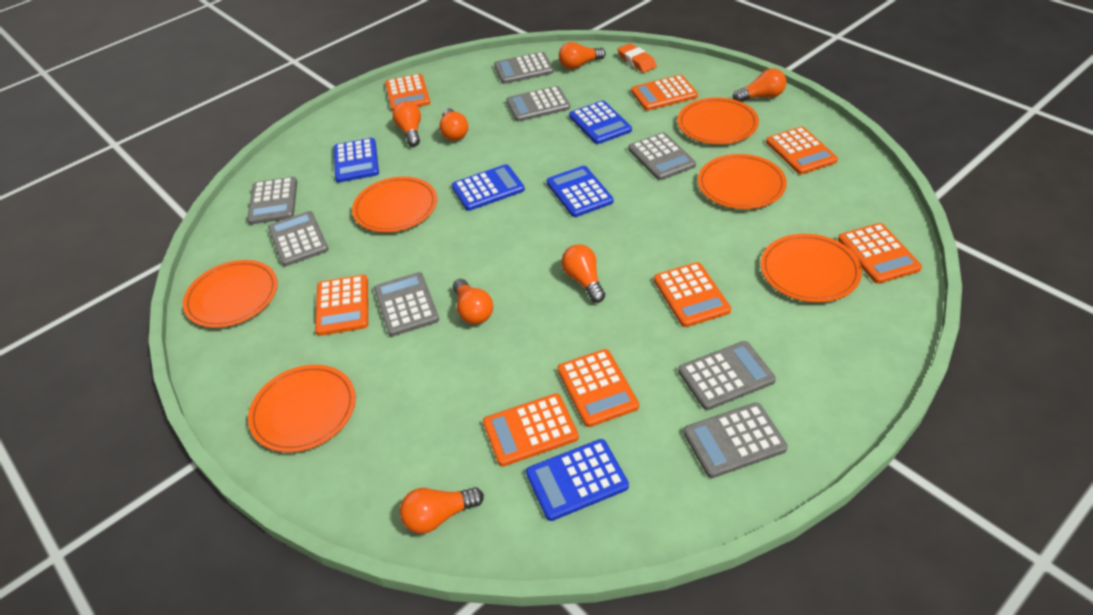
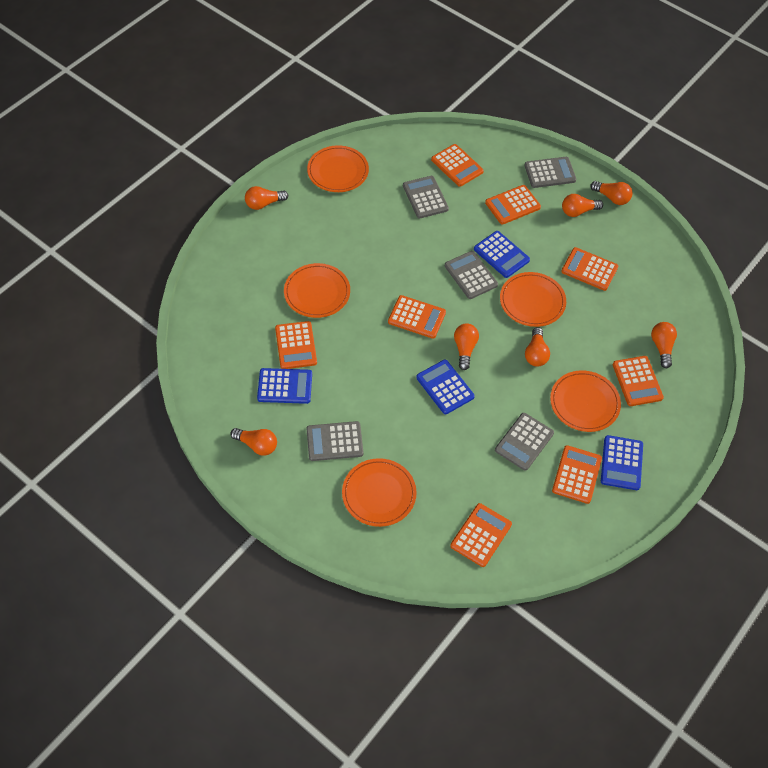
blue calculator: 5 -> 4
grey calculator: 8 -> 5
orange eraser: 1 -> 0
orange plate: 6 -> 5

